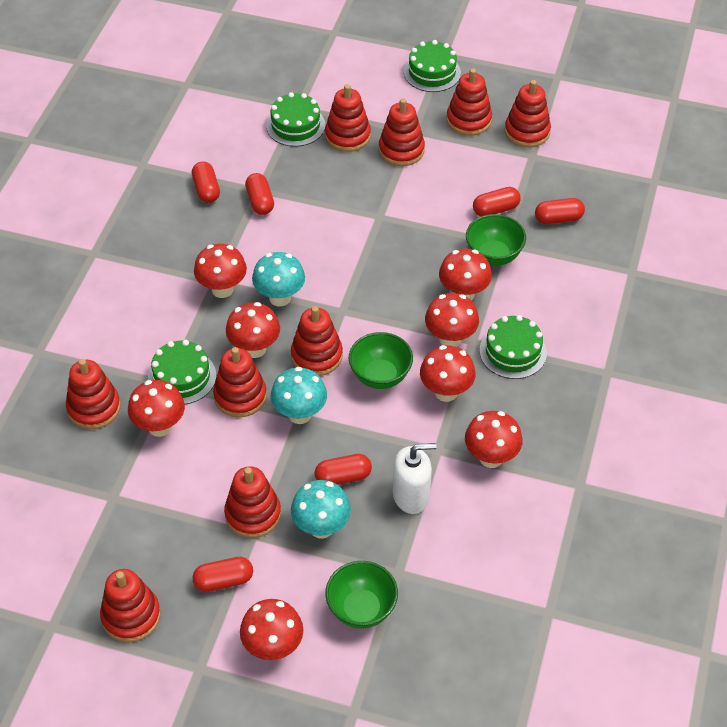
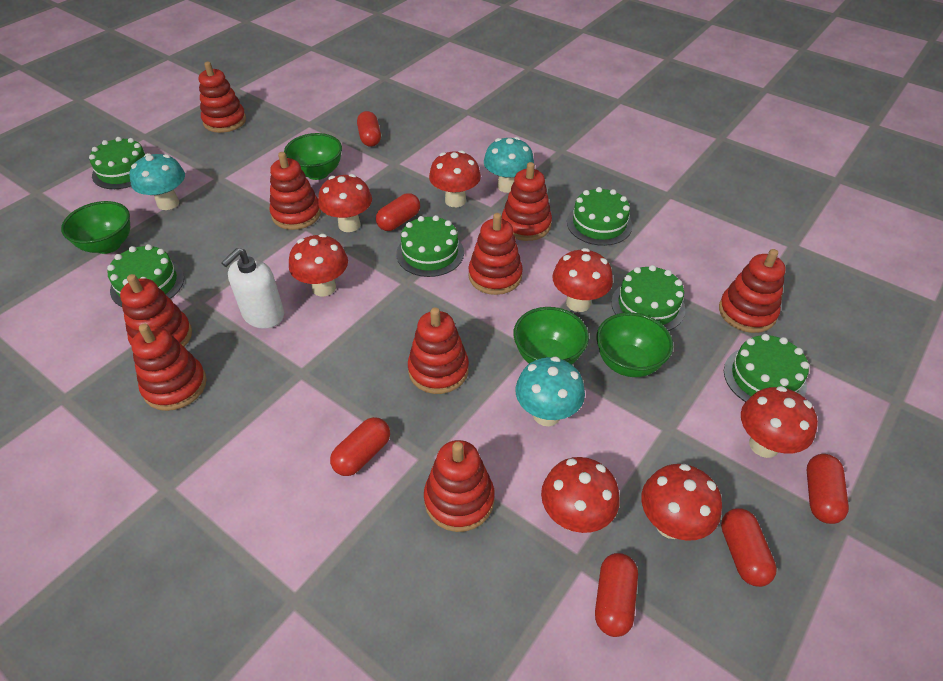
green bowl: 3 -> 4
green cake: 4 -> 6
red mushroom: 8 -> 7

